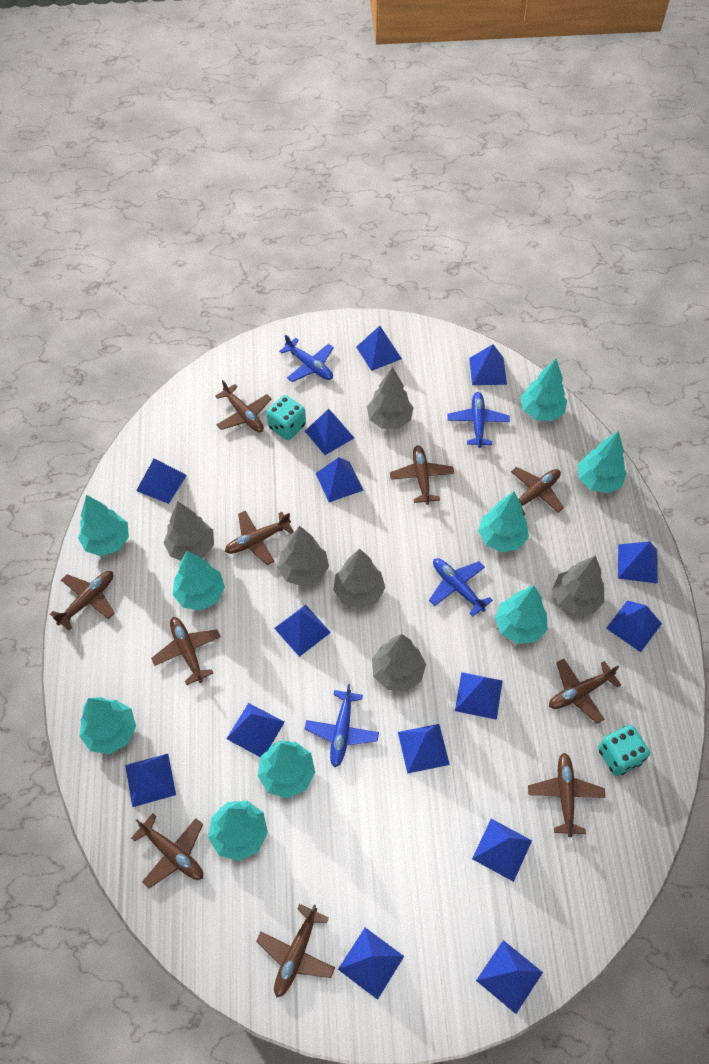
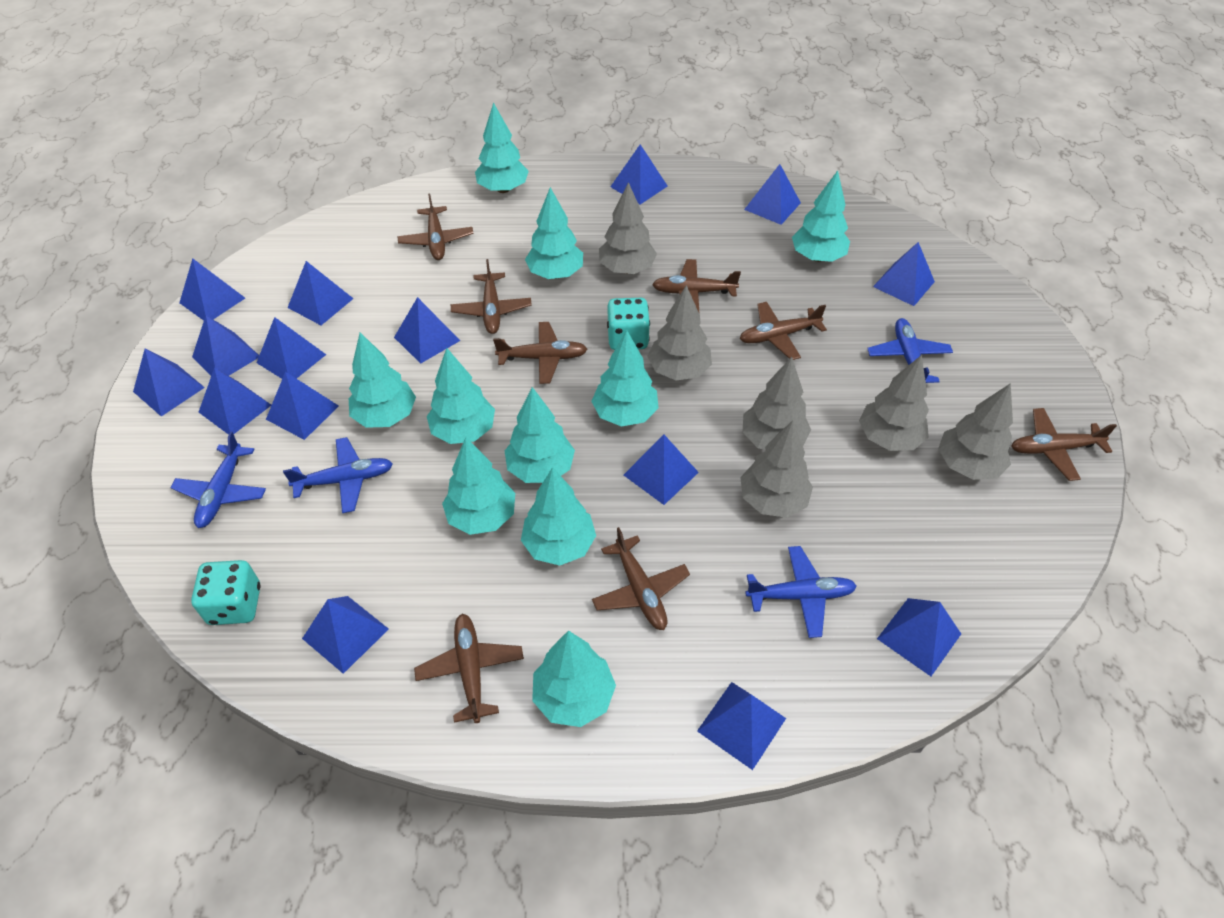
brown plane: 10 -> 8
turquoise tree: 9 -> 10

